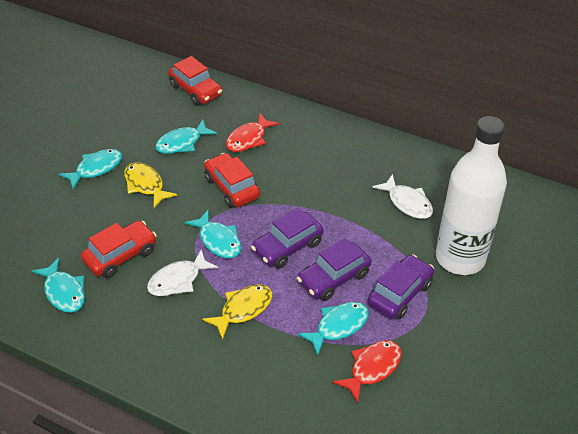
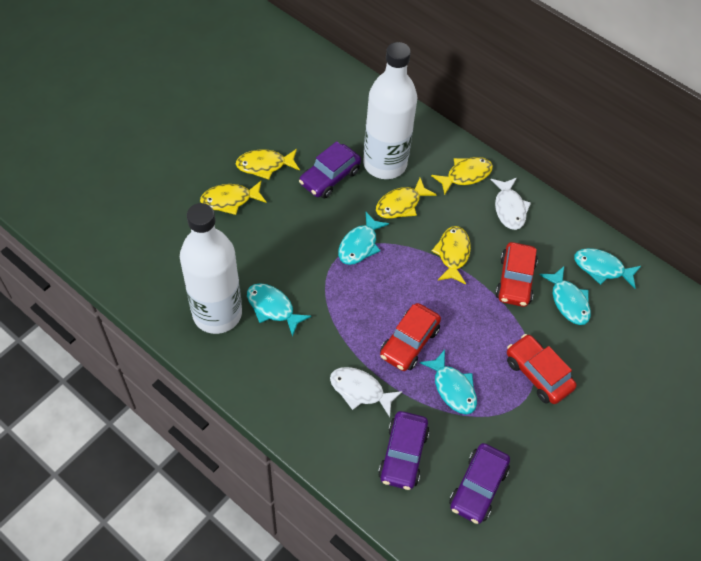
red fish: 2 -> 0
white bottle: 1 -> 2
yellow fish: 2 -> 5

